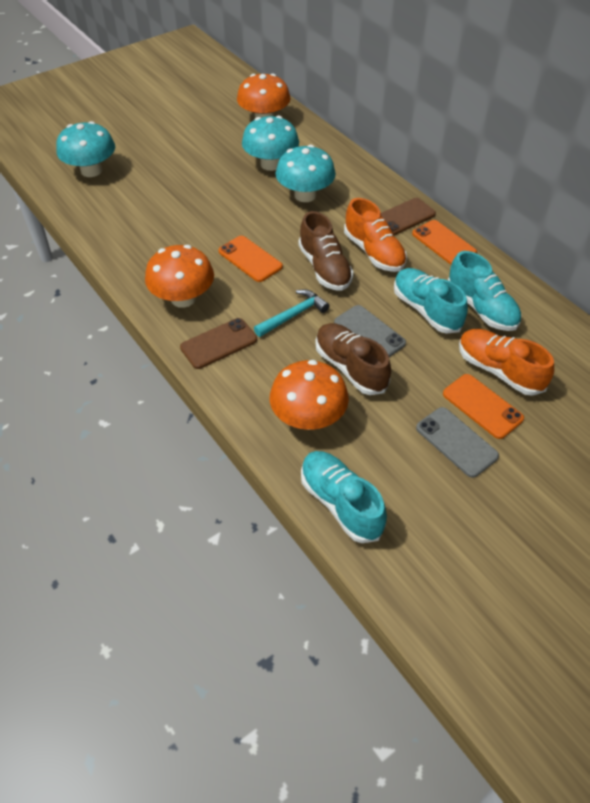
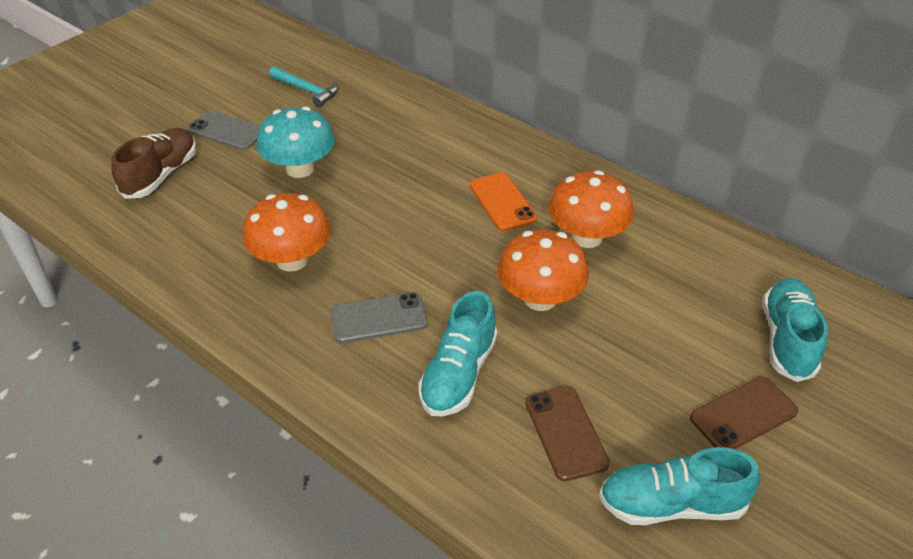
brown shoe: 2 -> 1
orange phone: 3 -> 1
orange shoe: 2 -> 0
turquoise mushroom: 3 -> 1

